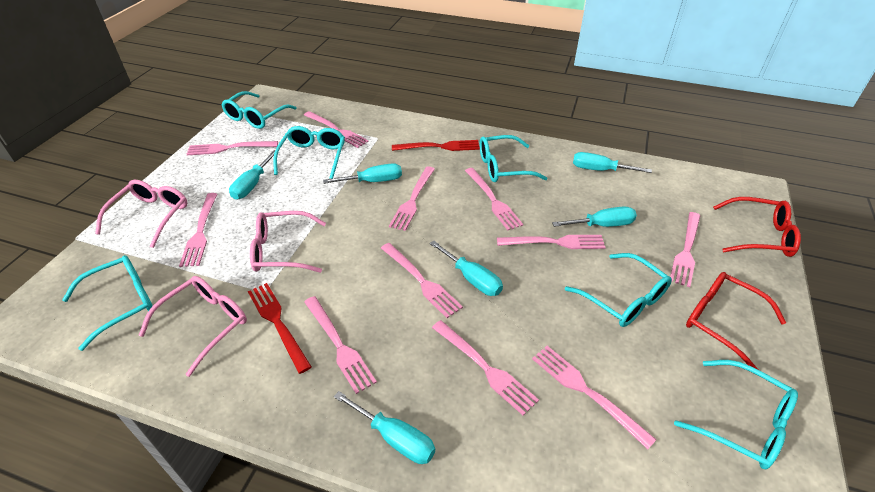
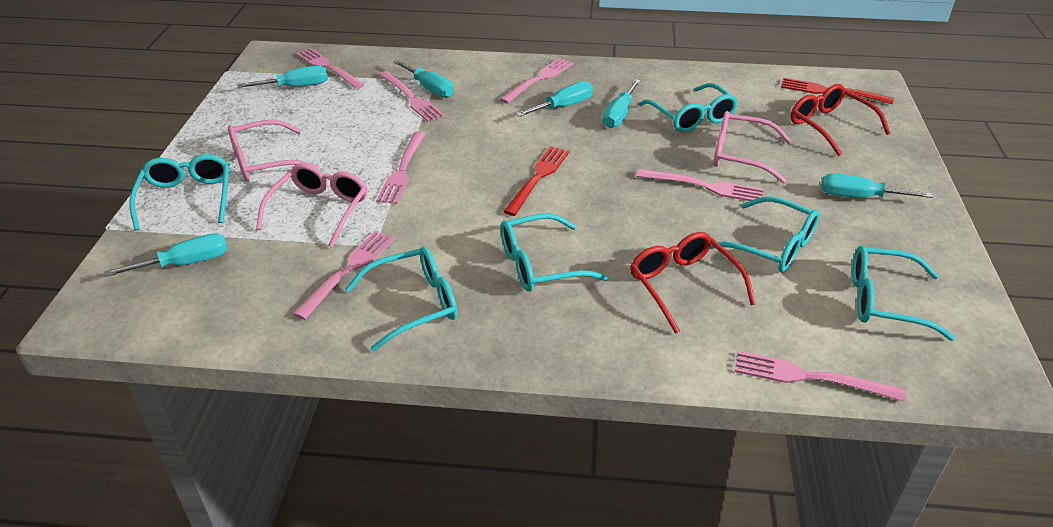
pink fork: 11 -> 7

